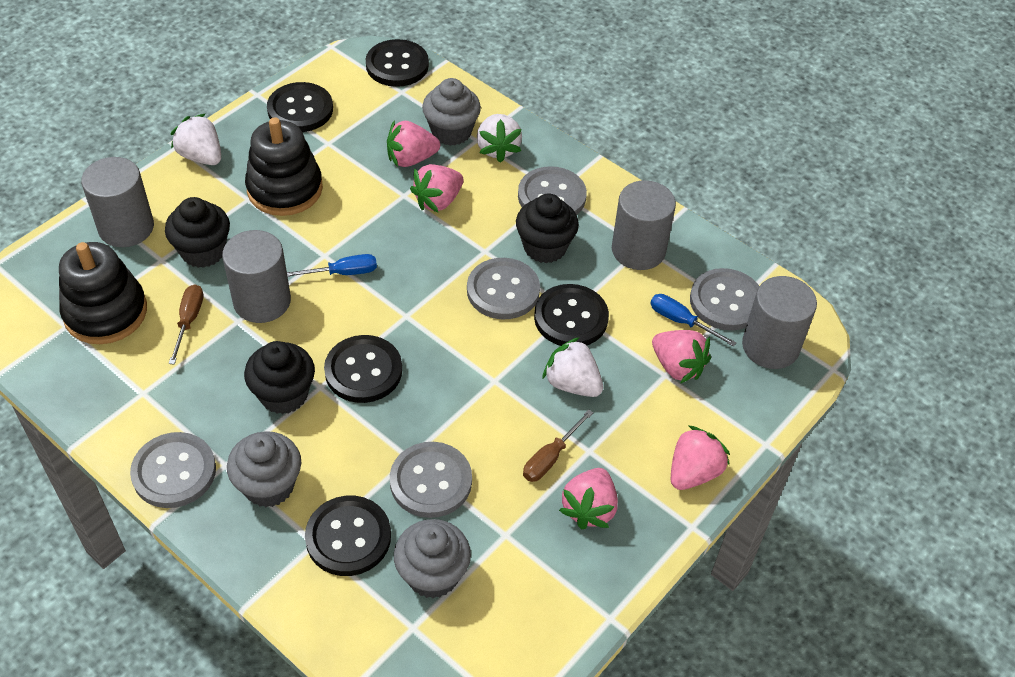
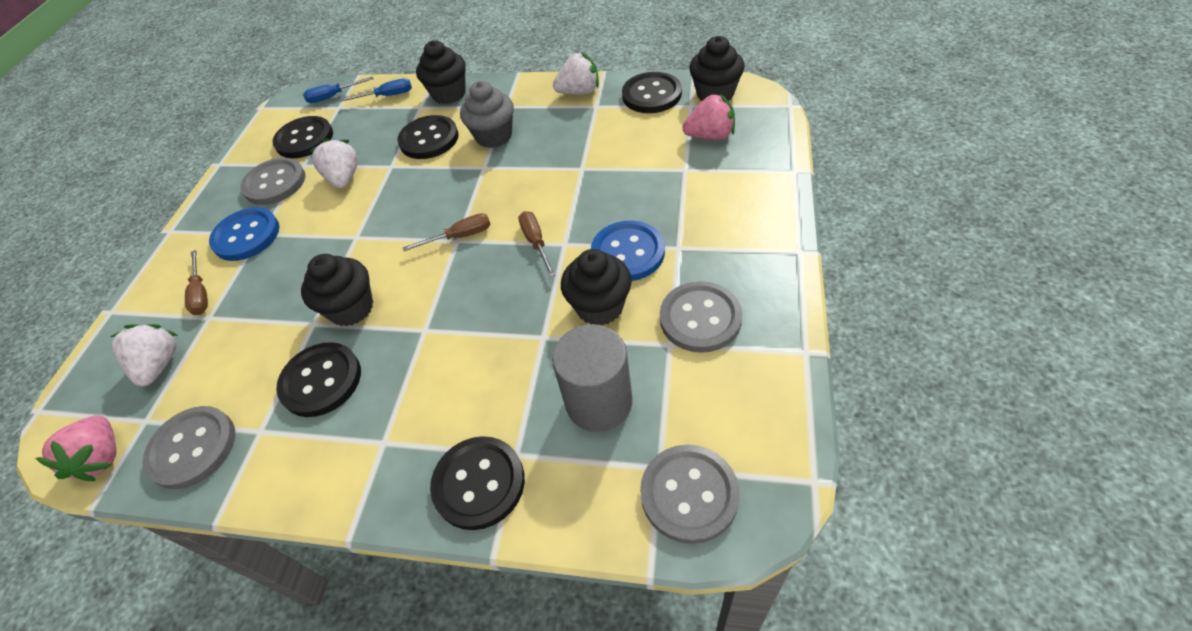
black cupcake: 3 -> 4
black stacking toy: 2 -> 0
blue button: 0 -> 2
brown screwdriver: 2 -> 3
grey button: 5 -> 4
grey cupcake: 3 -> 1
grey cylinder: 4 -> 1
pink strawberry: 5 -> 2

